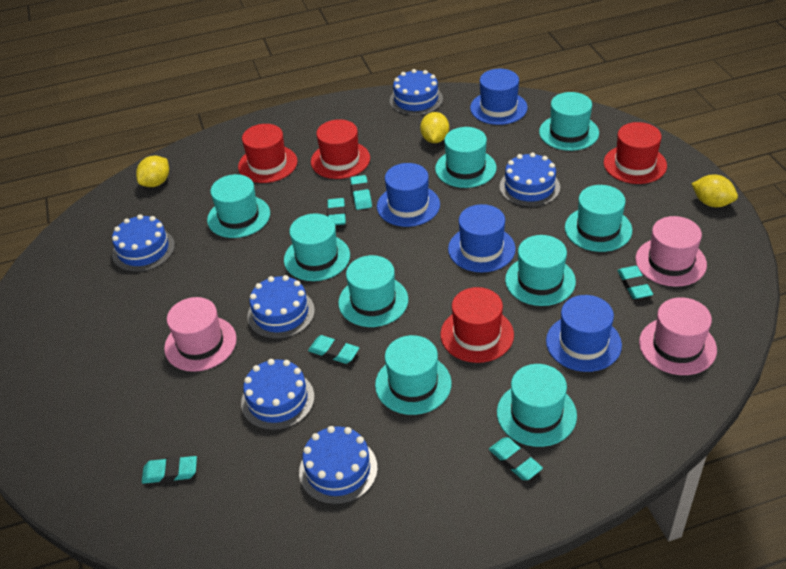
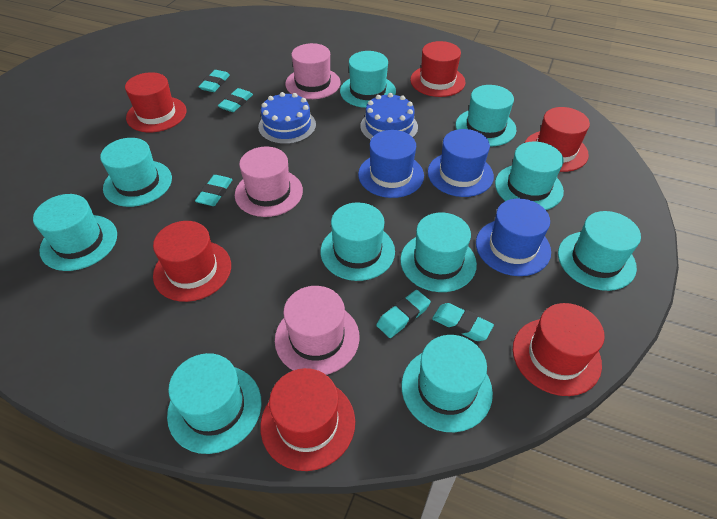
blue cake: 6 -> 2
blue hat: 4 -> 3
red hat: 4 -> 6
turquoise eraser: 6 -> 5
turquoise hat: 9 -> 10
yellow lemon: 3 -> 0

